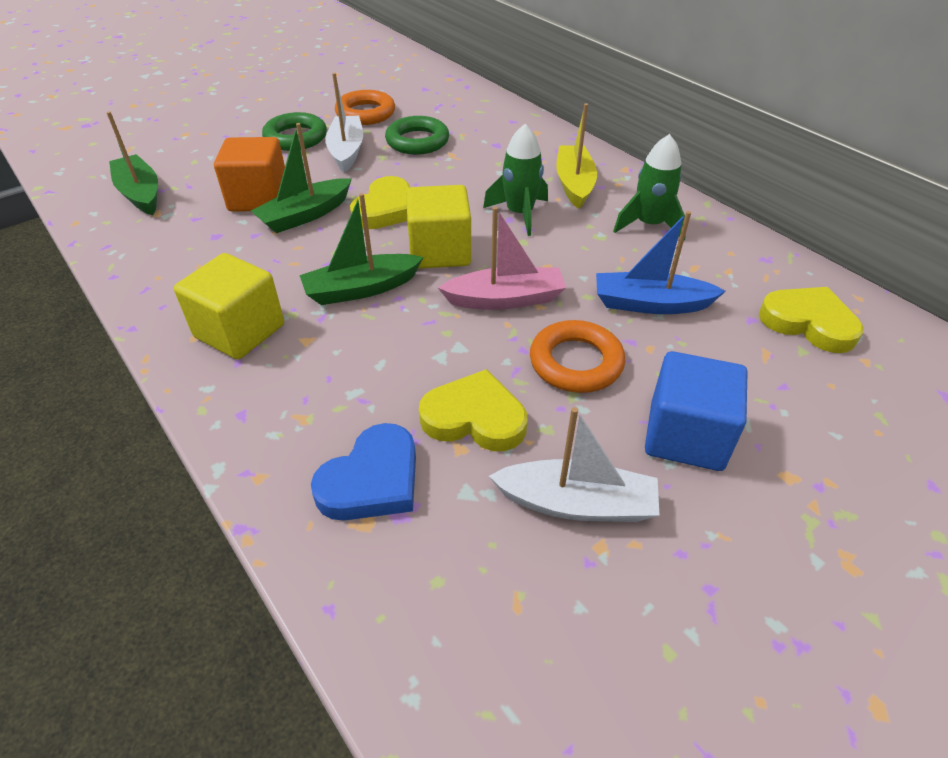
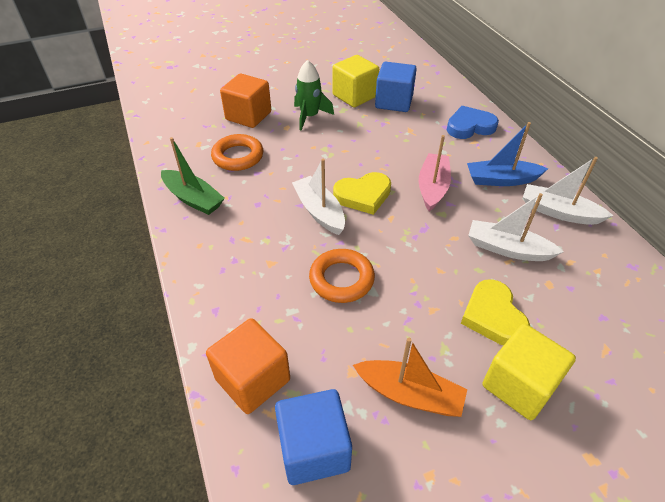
blue cube: 1 -> 2
green boat: 3 -> 1
green ring: 2 -> 0
green rocket: 2 -> 1
orange boat: 0 -> 1
orange cube: 1 -> 2
white boat: 2 -> 3
yellow boat: 1 -> 0
yellow heart: 3 -> 2

